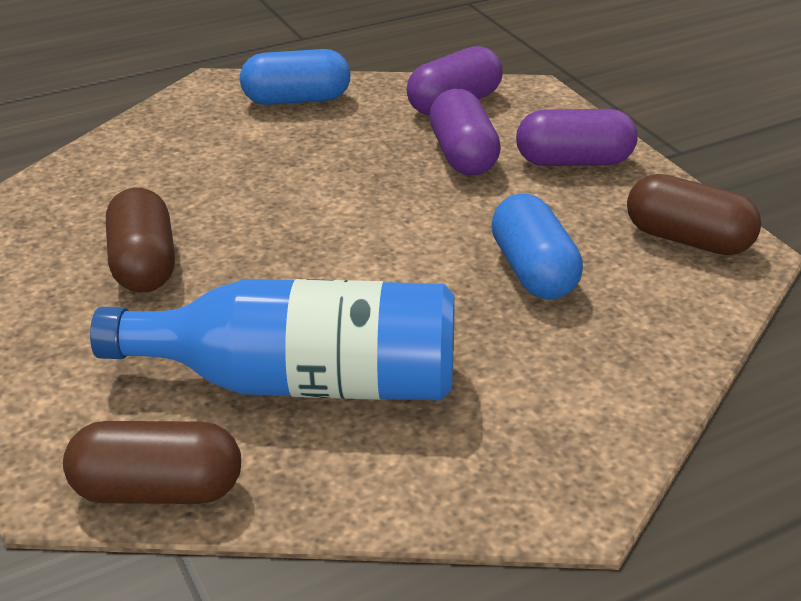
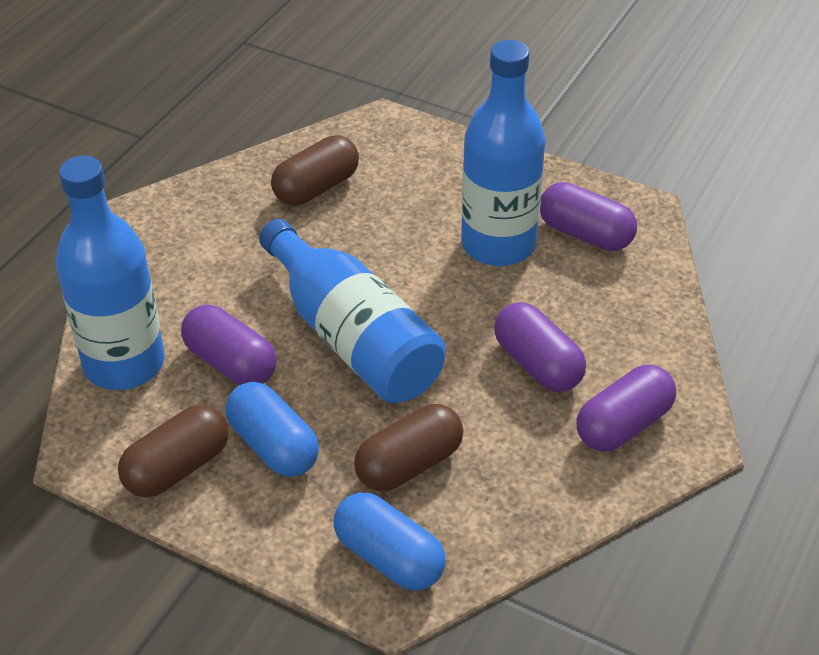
blue bottle: 1 -> 3
purple capsule: 3 -> 4

